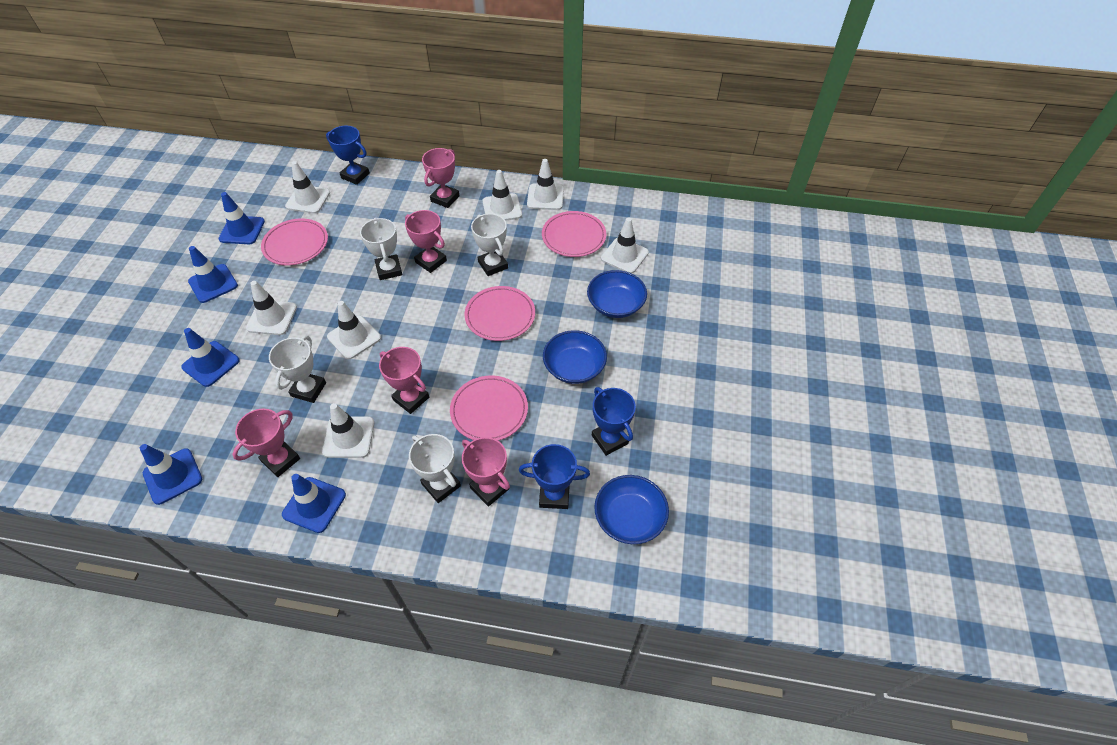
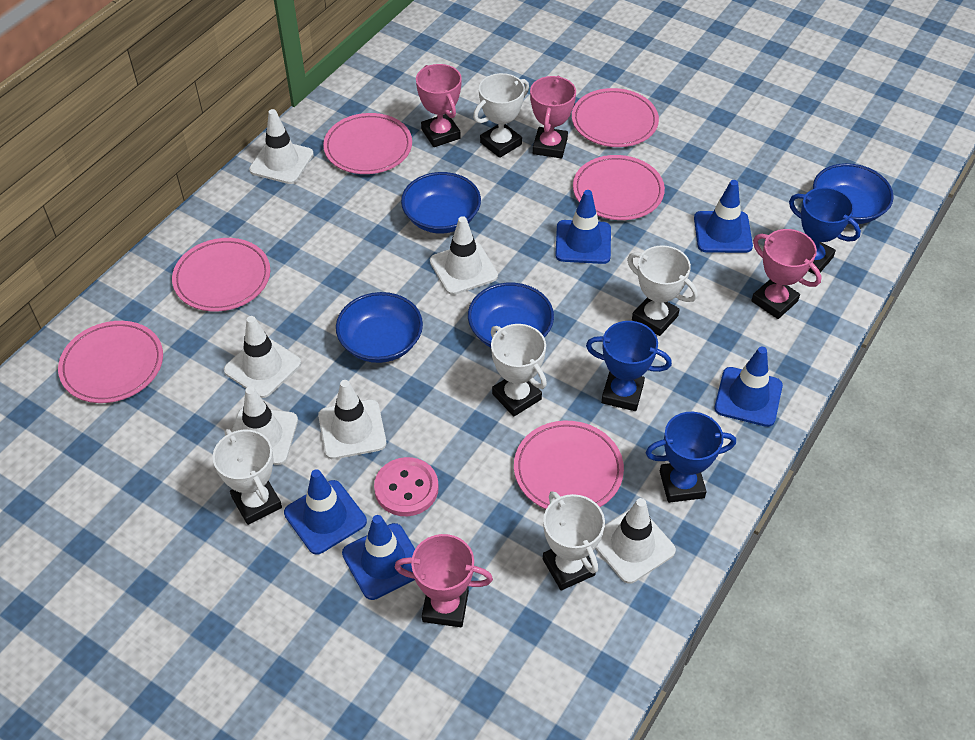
blue bowl: 3 -> 4
pink button: 0 -> 1
pink plate: 4 -> 6
pink trophy: 5 -> 4
white traffic cone: 7 -> 6
white trophy: 4 -> 5

